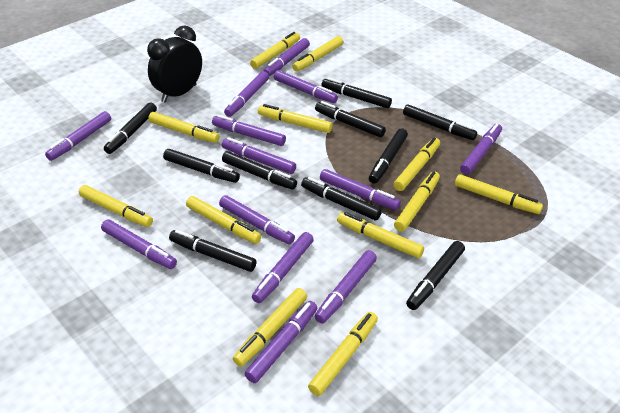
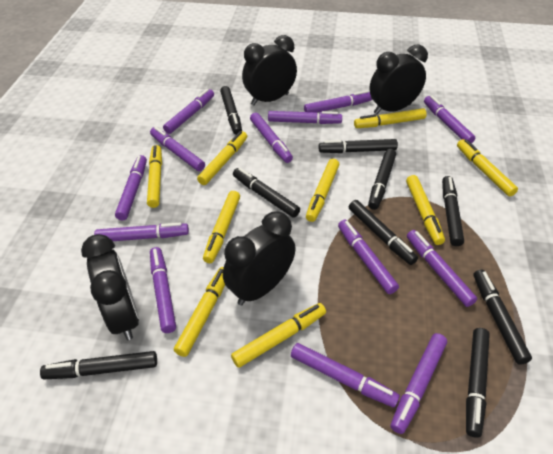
black clock: 1 -> 4
black marker: 10 -> 9
yellow marker: 12 -> 9

